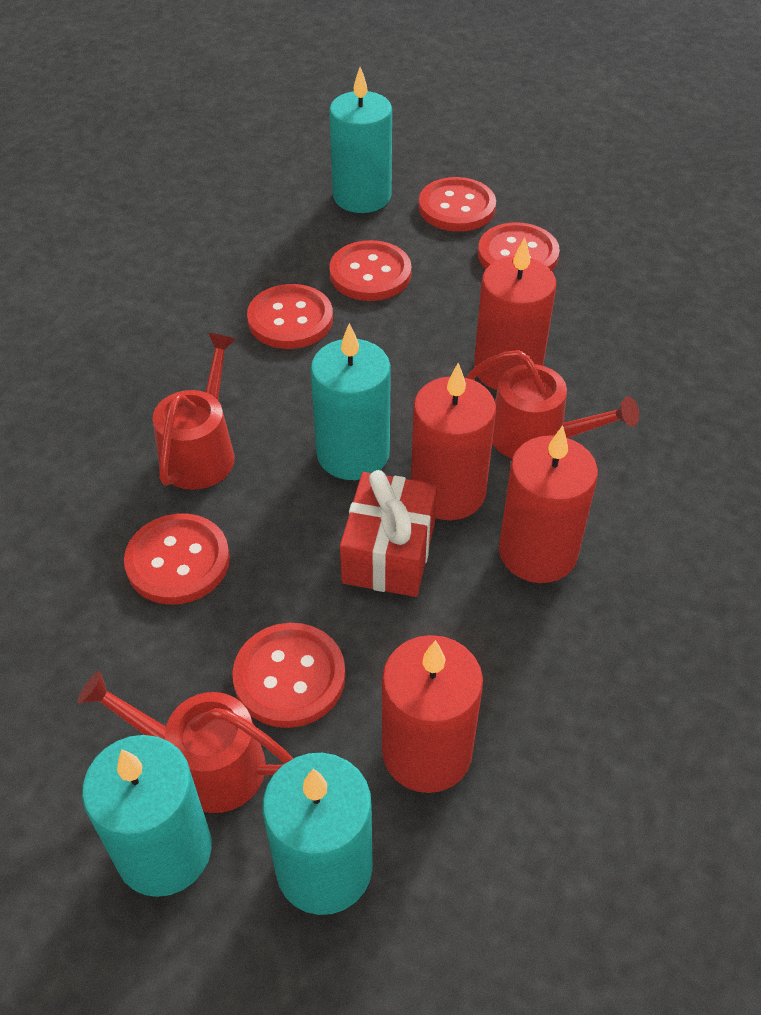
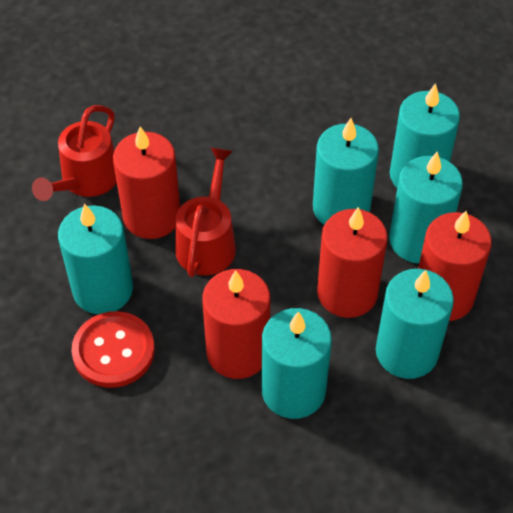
red button: 6 -> 1
red gift: 1 -> 0
red watering can: 3 -> 2
turquoise candle: 4 -> 6

